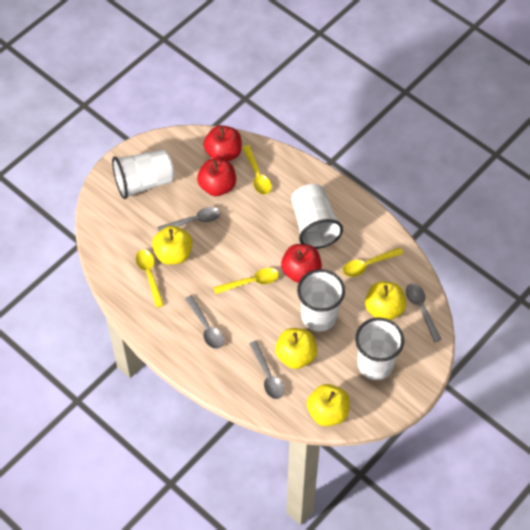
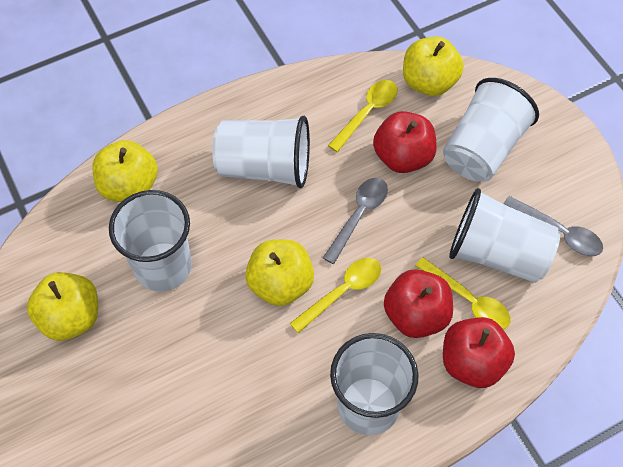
grey spoon: 4 -> 2
white cup: 4 -> 5
yellow spoon: 4 -> 3

